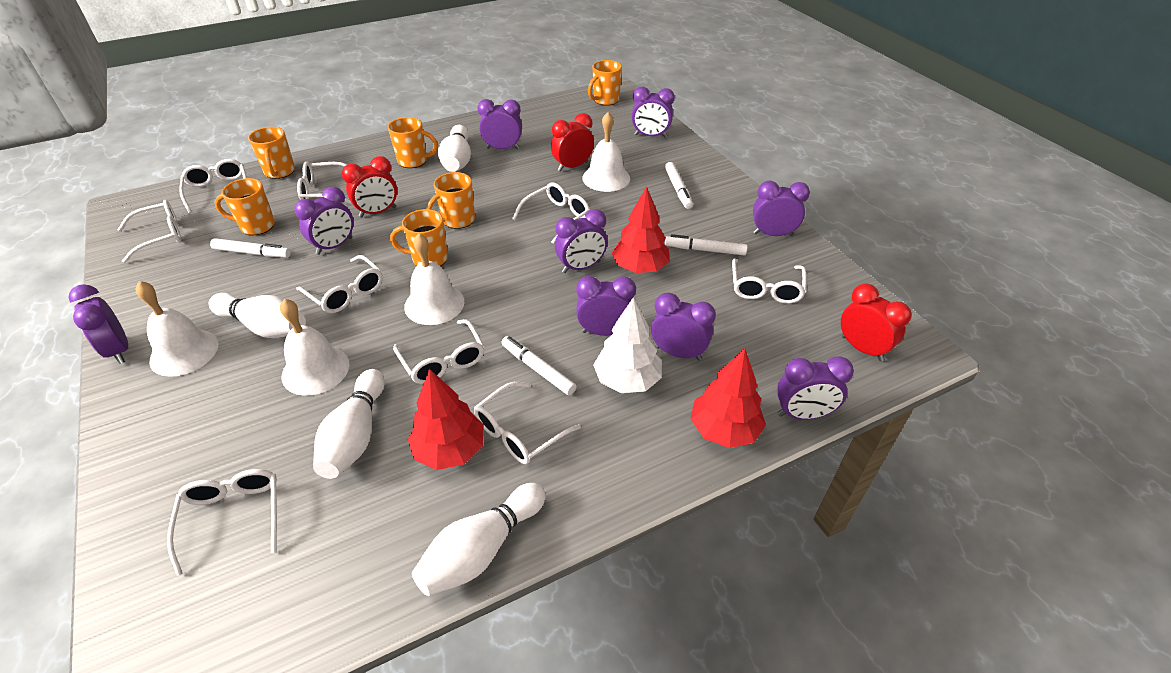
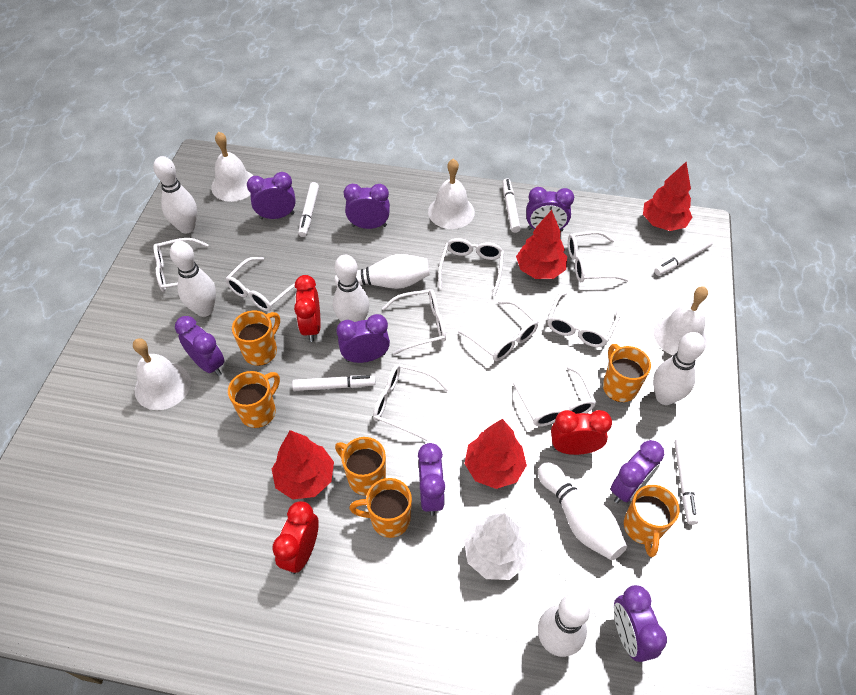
purple clock: 9 -> 8
red tree: 3 -> 4
white bowling pin: 4 -> 7
white marker: 4 -> 5

